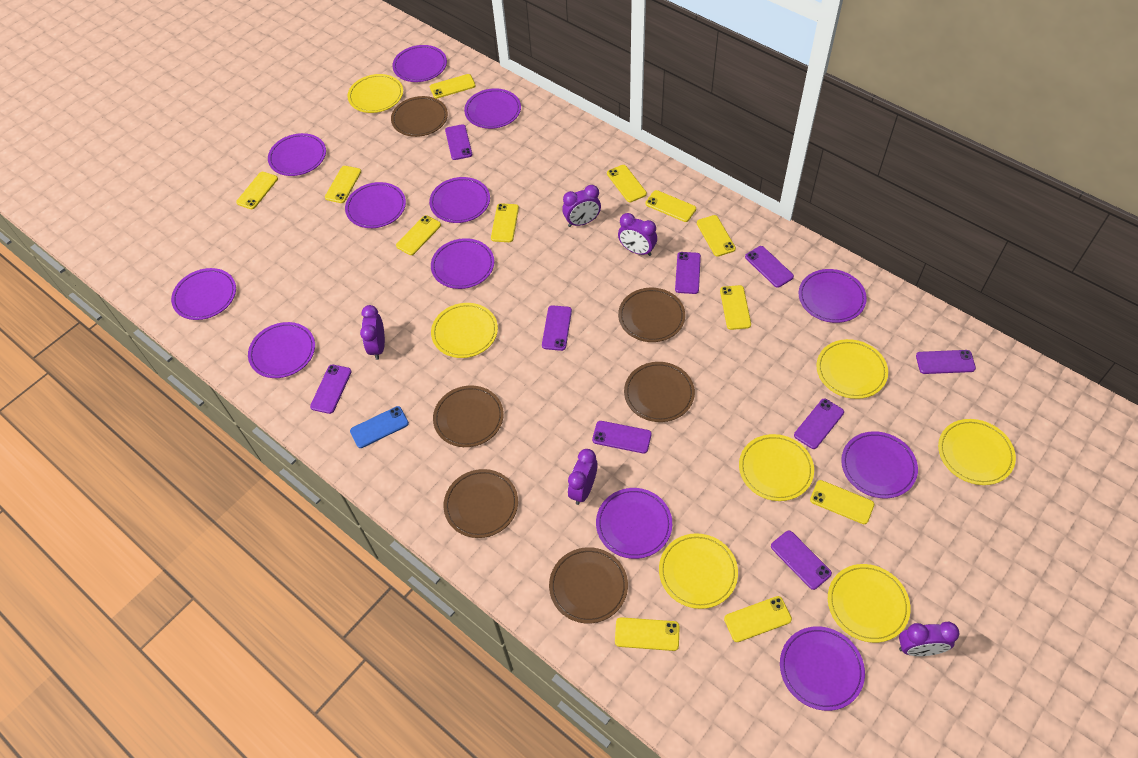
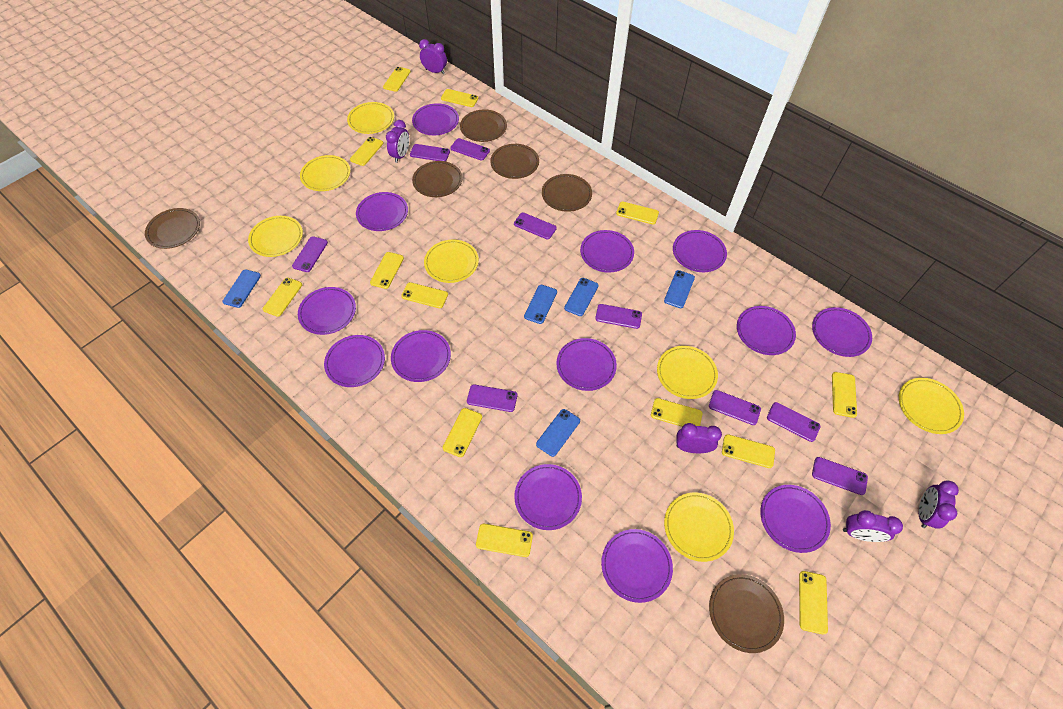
blue phone: 1 -> 5
purple plate: 12 -> 13
yellow phone: 12 -> 13

